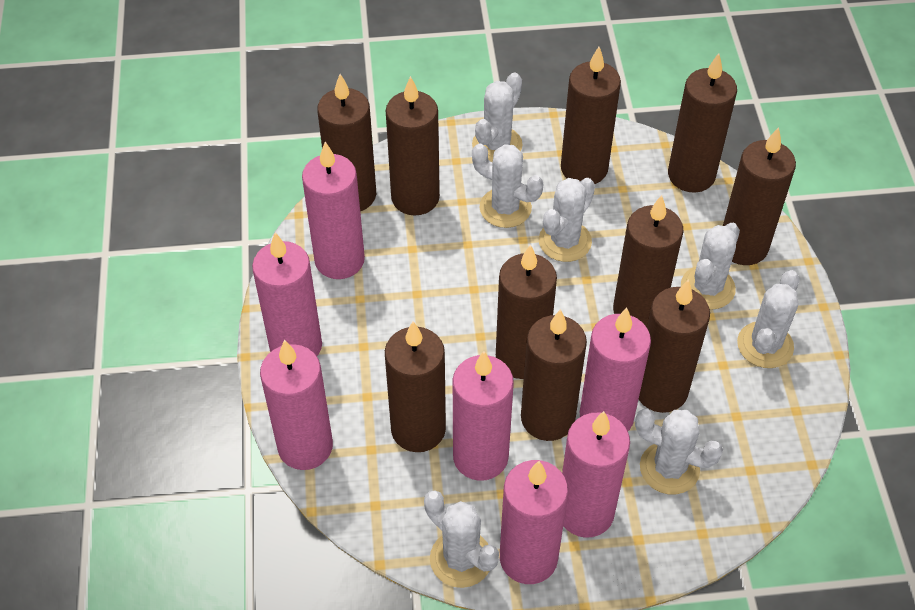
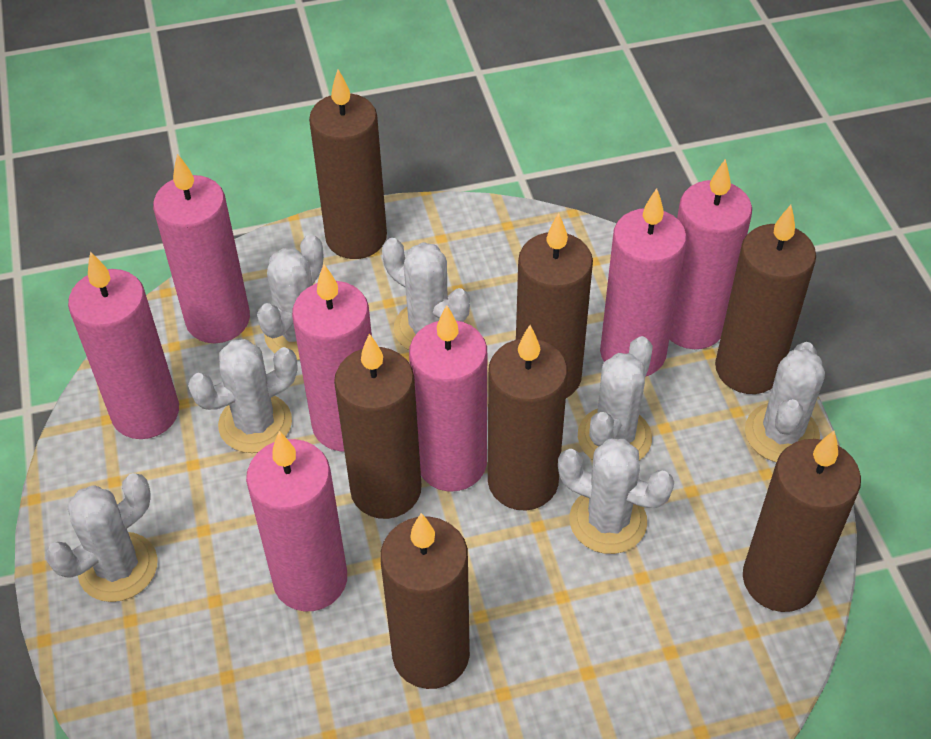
brown candle: 10 -> 7

